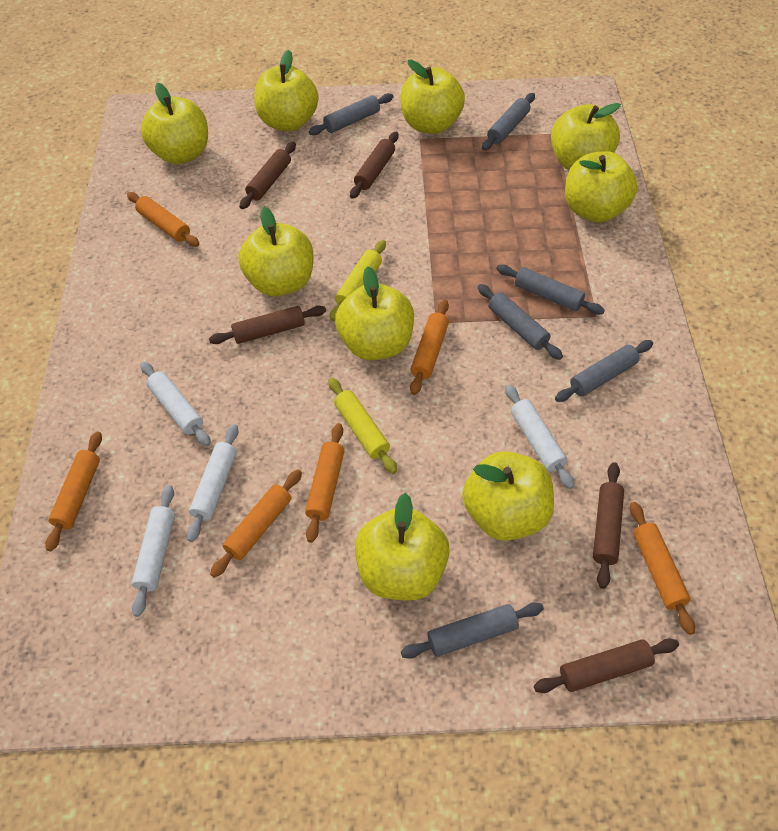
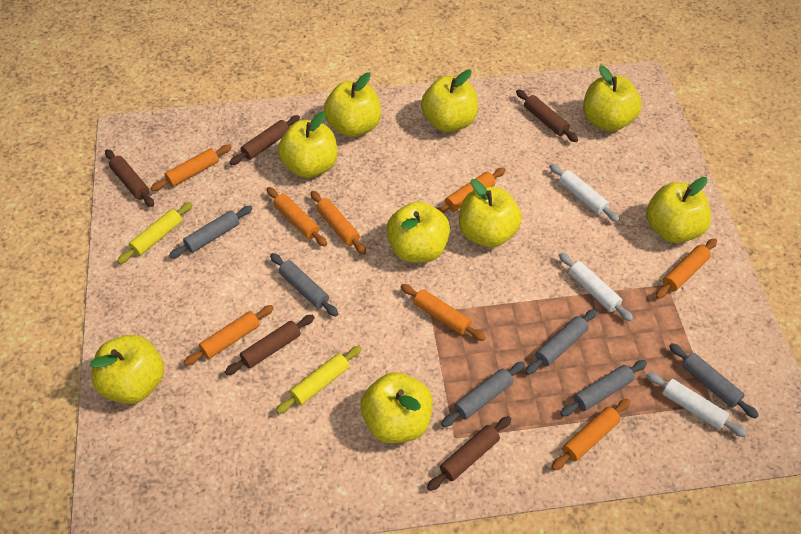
orange rolling pin: 6 -> 8
white rolling pin: 4 -> 3

